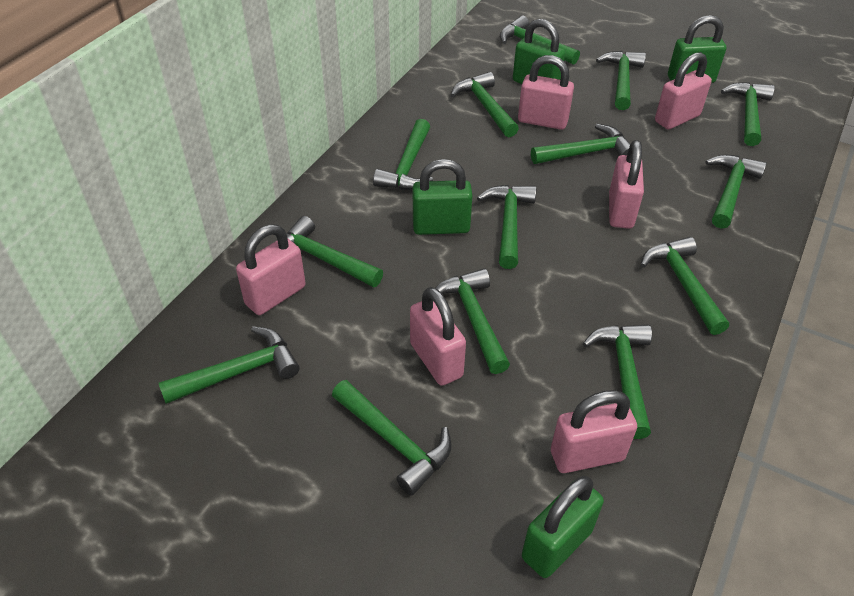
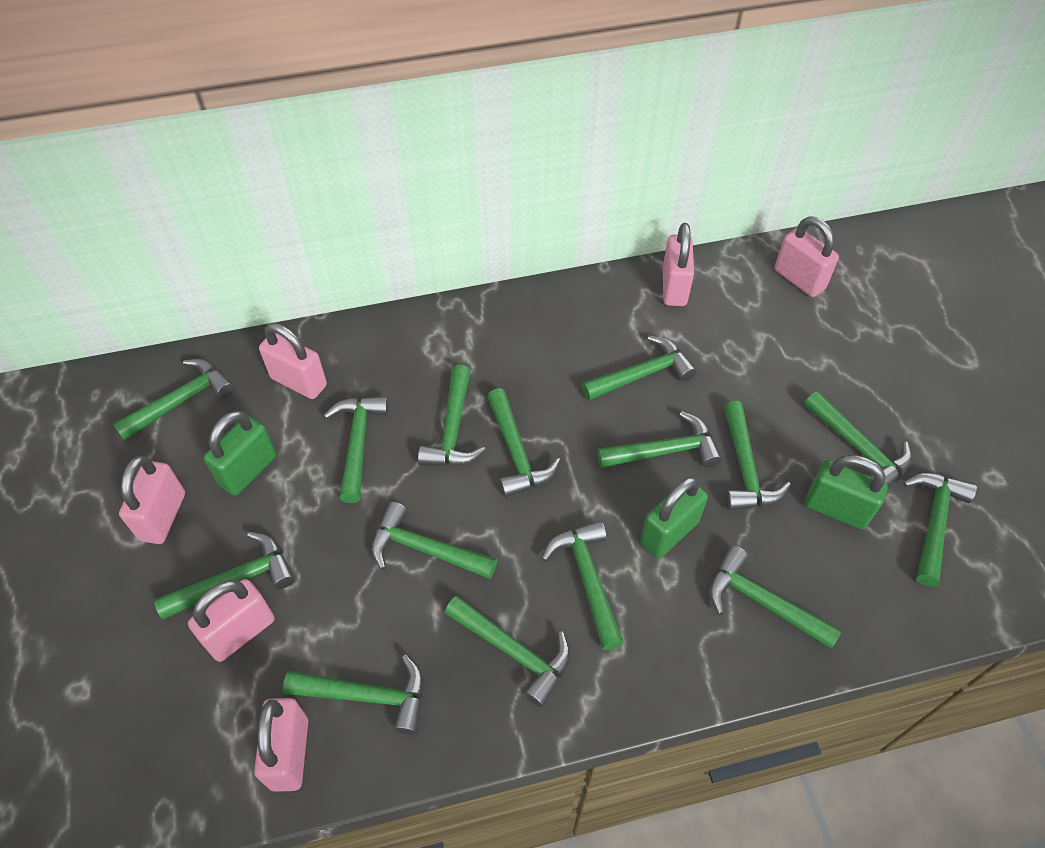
green hammer: 14 -> 15
green padlock: 4 -> 3

